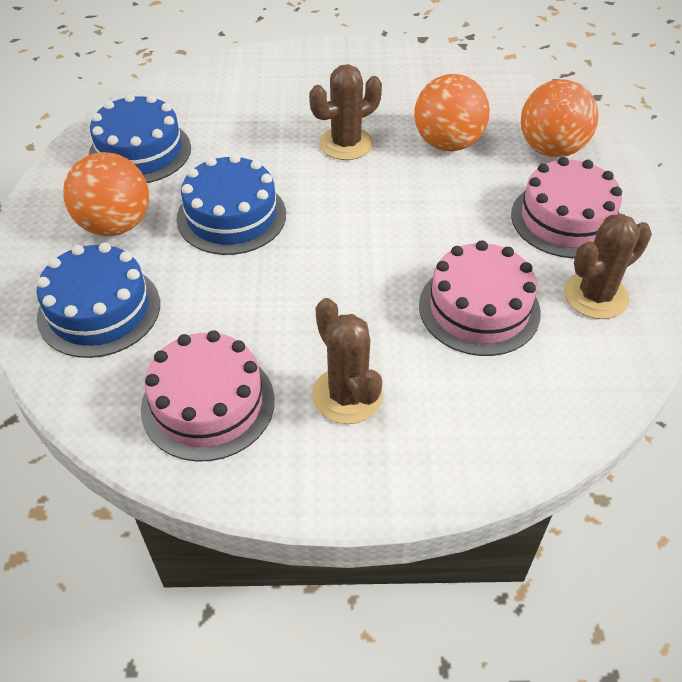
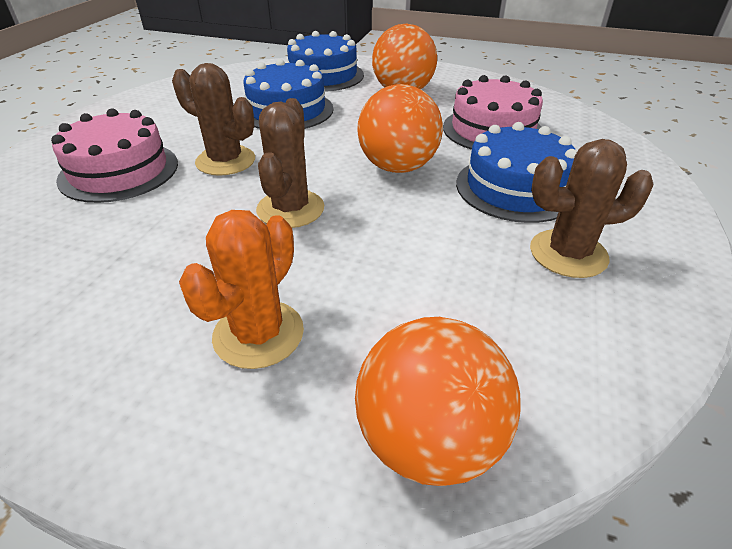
orange cactus: 0 -> 1
pink cake: 3 -> 2

